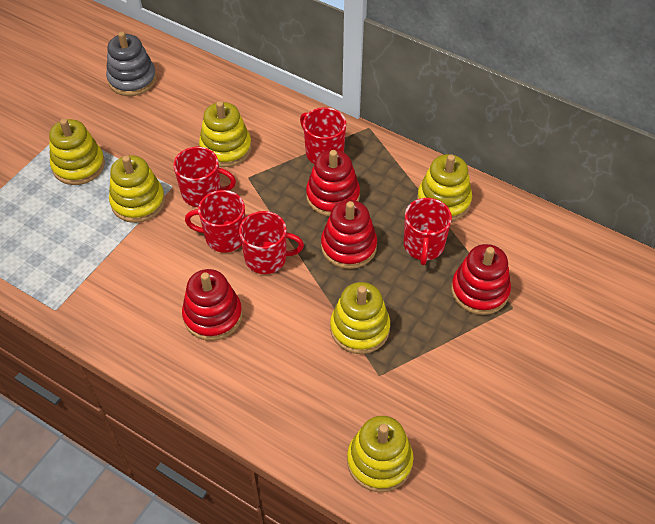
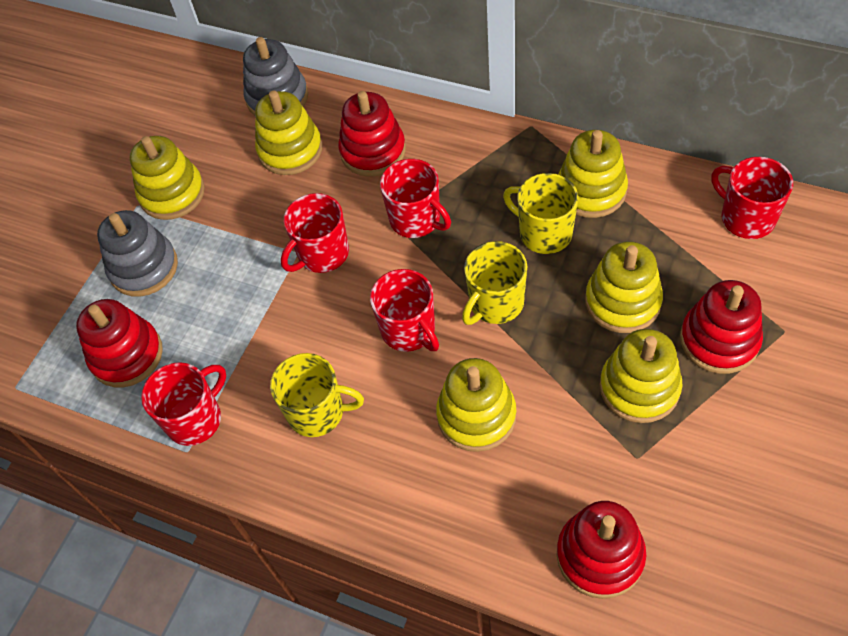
grey stacking toy: 1 -> 2
yellow mug: 0 -> 3

